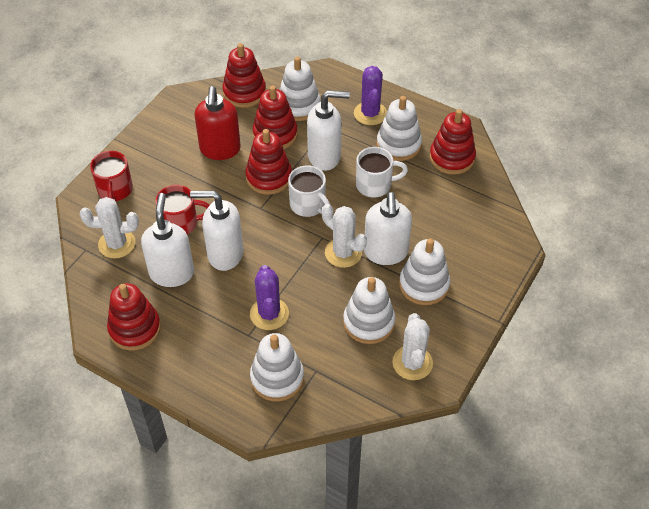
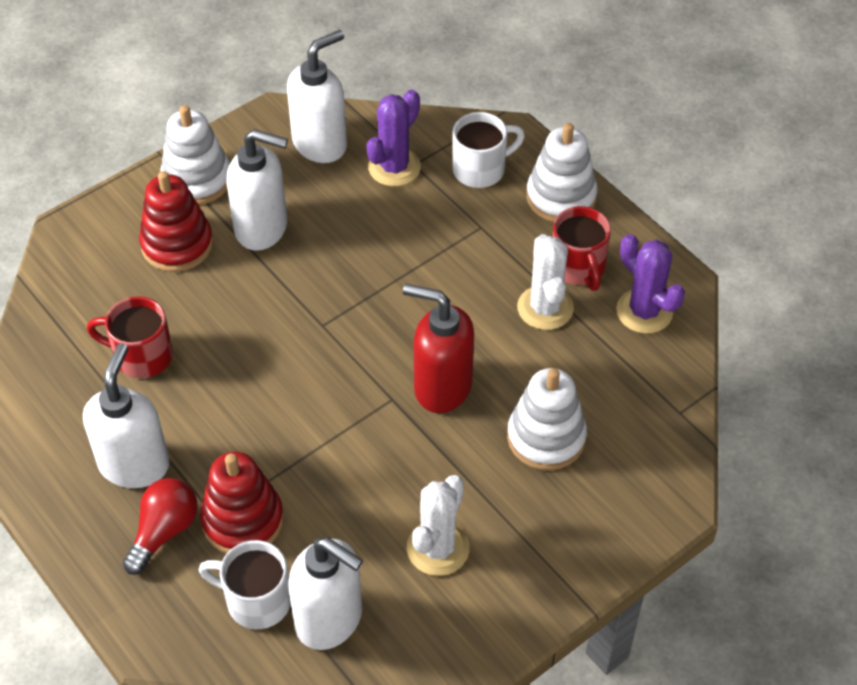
red light bulb: 0 -> 1
red stacking toy: 5 -> 2
white cactus: 3 -> 2
white stacking toy: 5 -> 3

